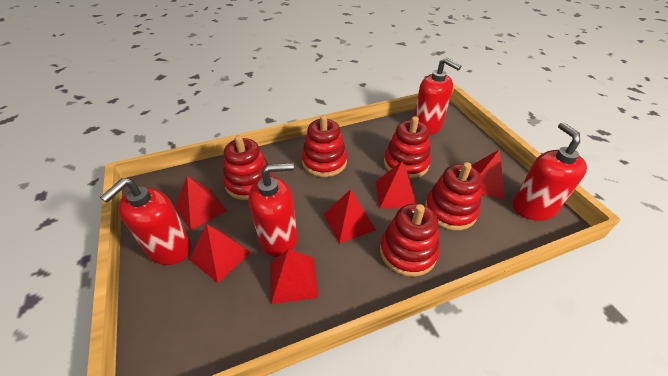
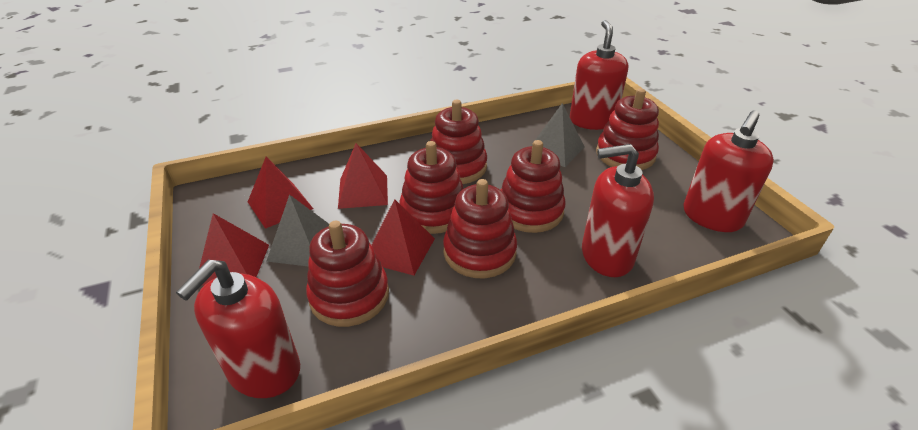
grey pyramid: 0 -> 2
red pyramid: 6 -> 4
red stacking toy: 5 -> 6

